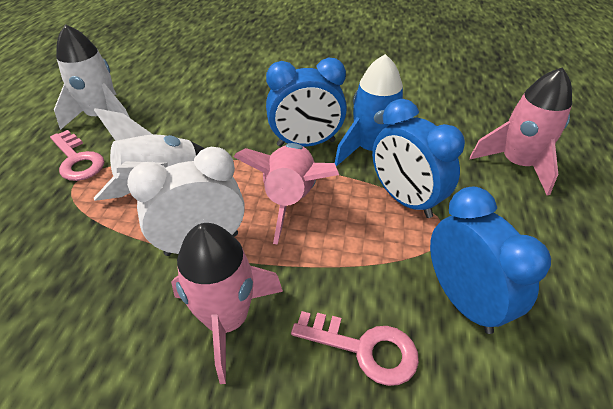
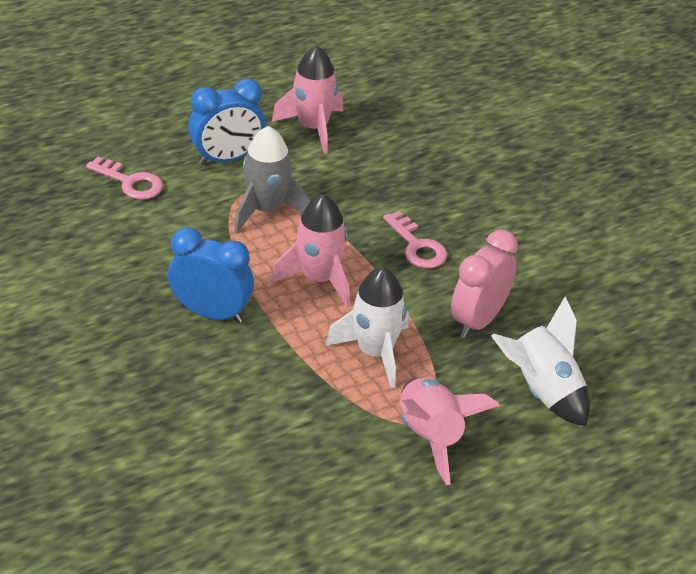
blue clock: 3 -> 2
blue rocket: 1 -> 0
grey rocket: 0 -> 1
pink clock: 0 -> 1
white clock: 1 -> 0

